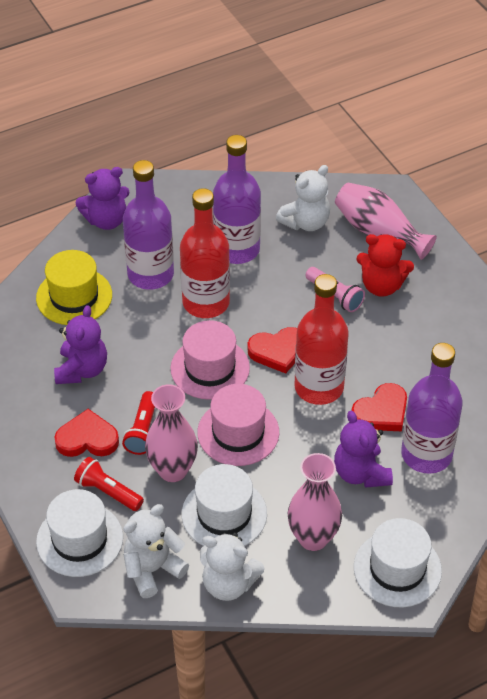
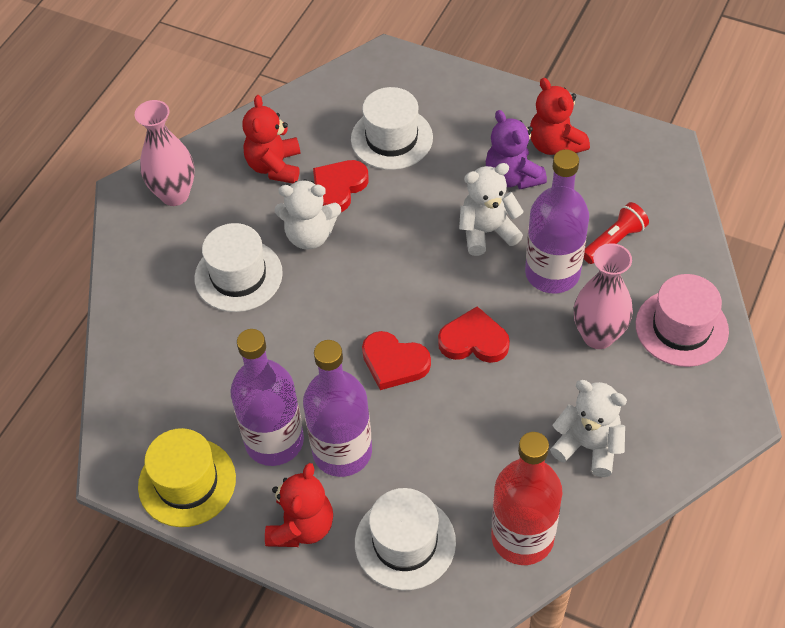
pink flashlight: 1 -> 0
pink hat: 2 -> 1
pink vase: 3 -> 2
purple teddy bear: 3 -> 1
red bottle: 2 -> 1
red flashlight: 2 -> 1
red teddy bear: 1 -> 3

